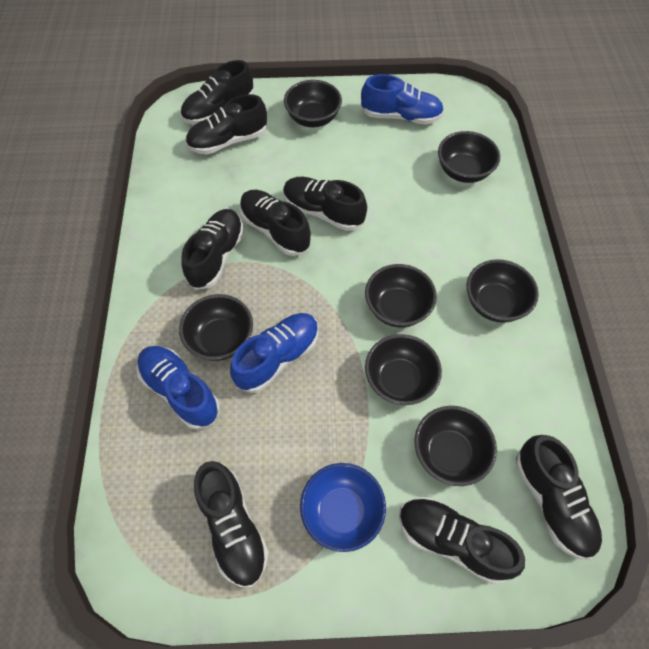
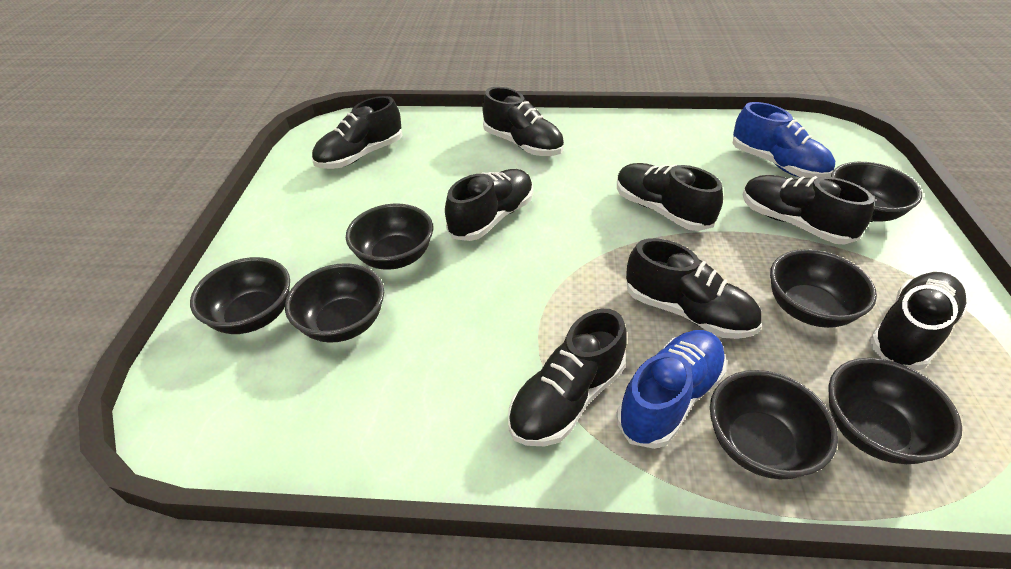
blue bowl: 1 -> 0
blue shoe: 3 -> 2

